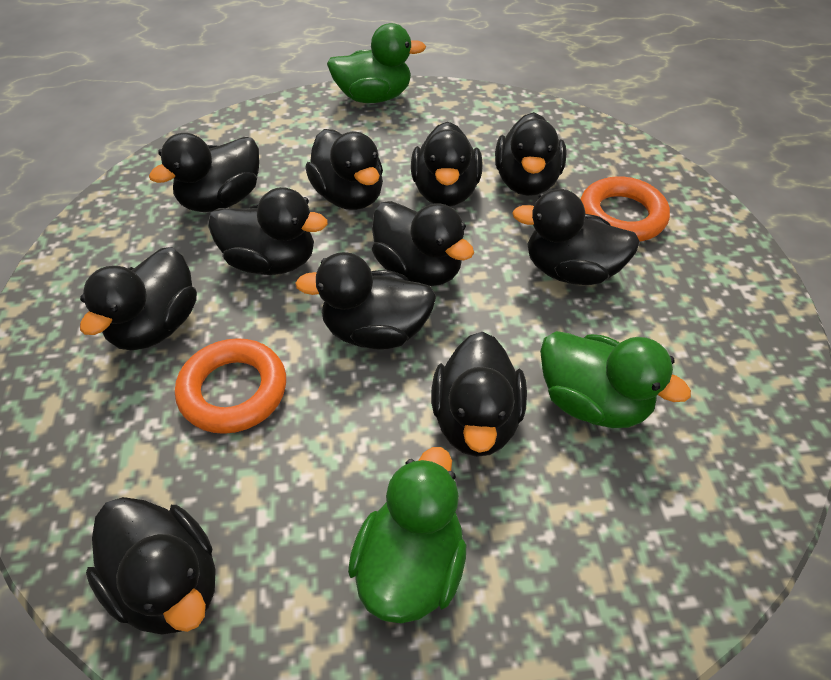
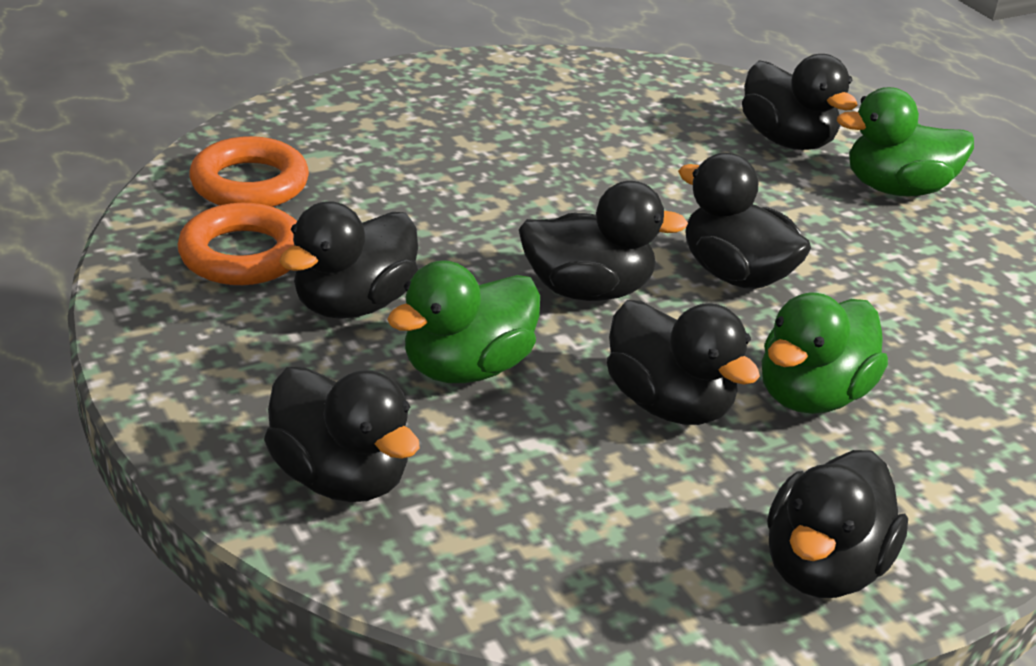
black duck: 11 -> 7

